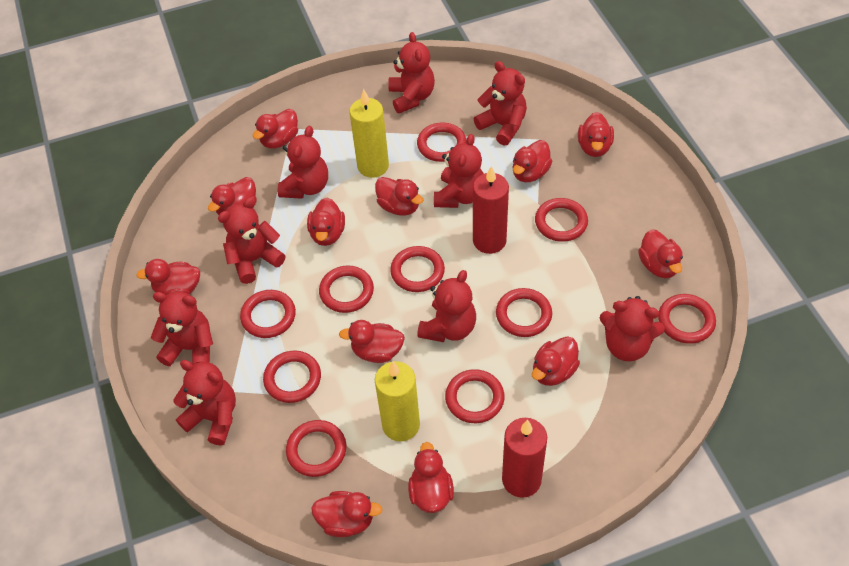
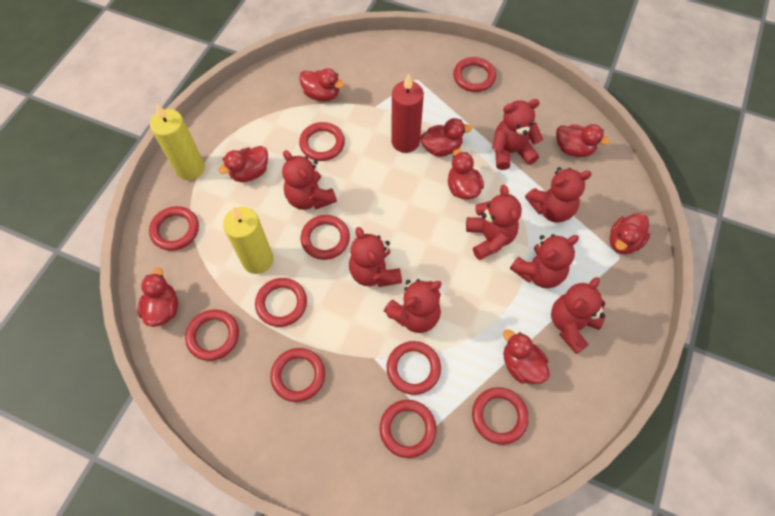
red candle: 2 -> 1
red duck: 12 -> 8
red teddy bear: 9 -> 8

